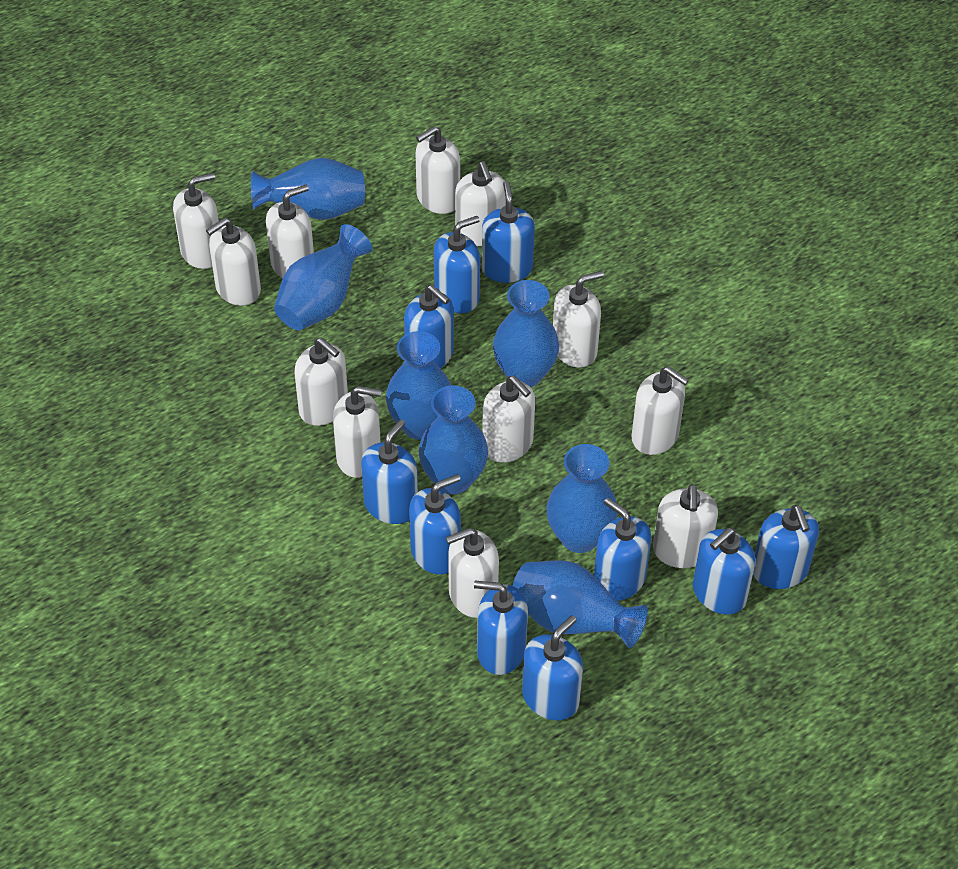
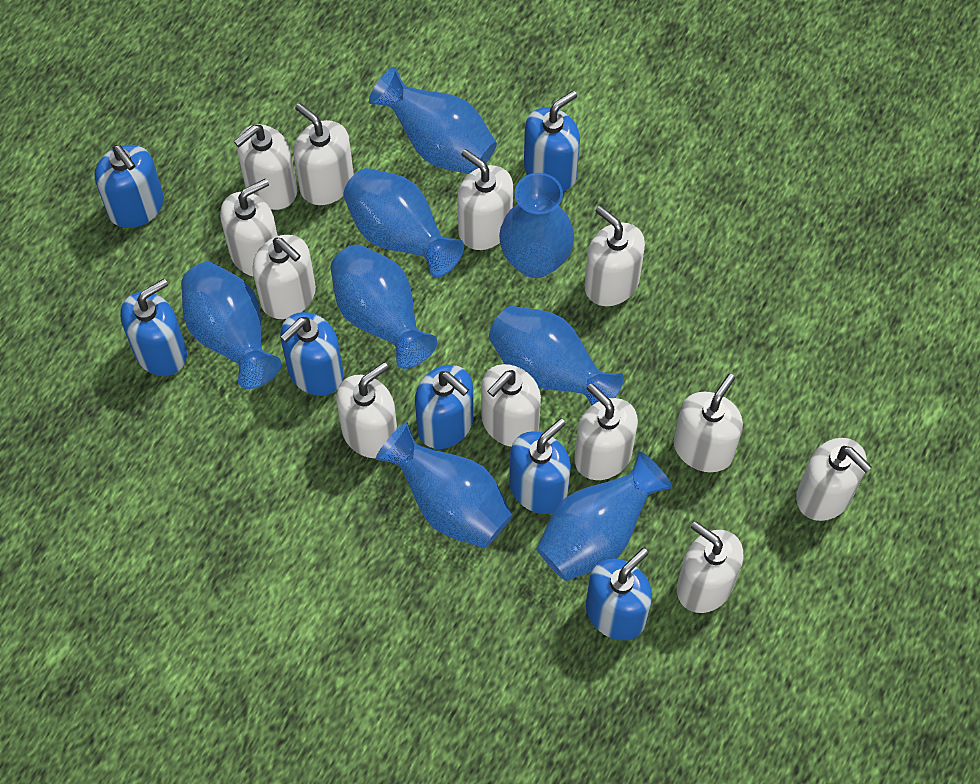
blue soap dispenser: 10 -> 7
blue vase: 7 -> 8

